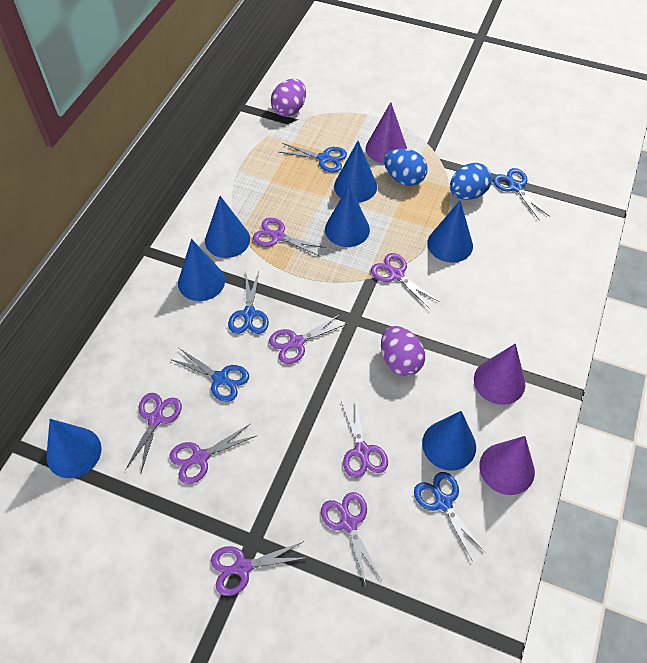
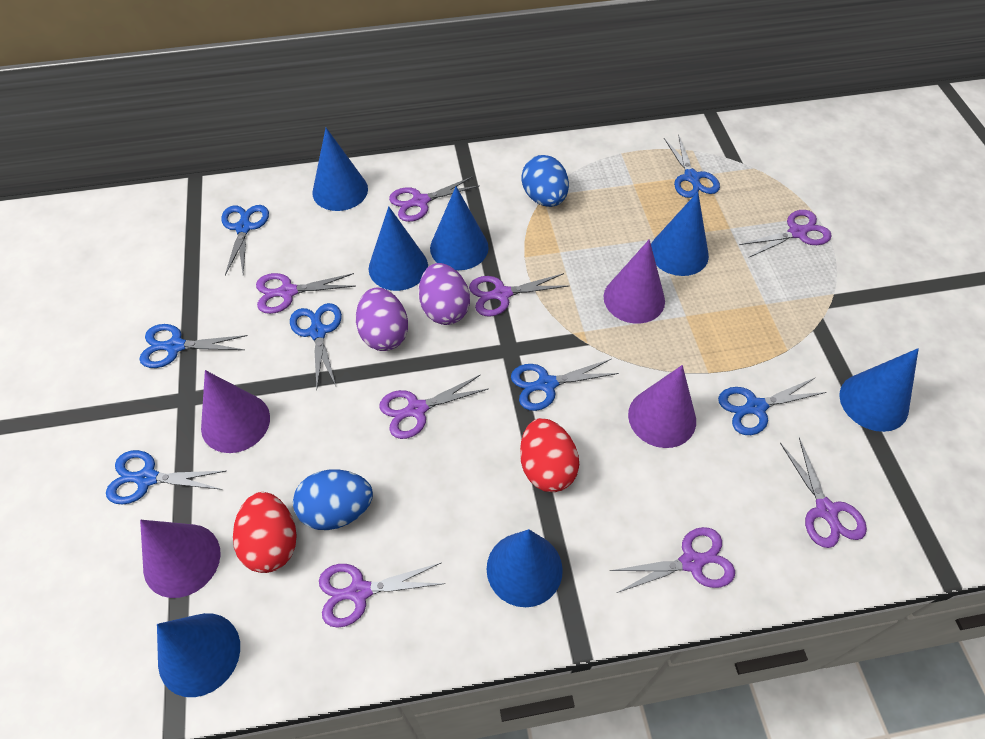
blue scissors: 5 -> 7
purple cone: 3 -> 4
red egg: 0 -> 2

